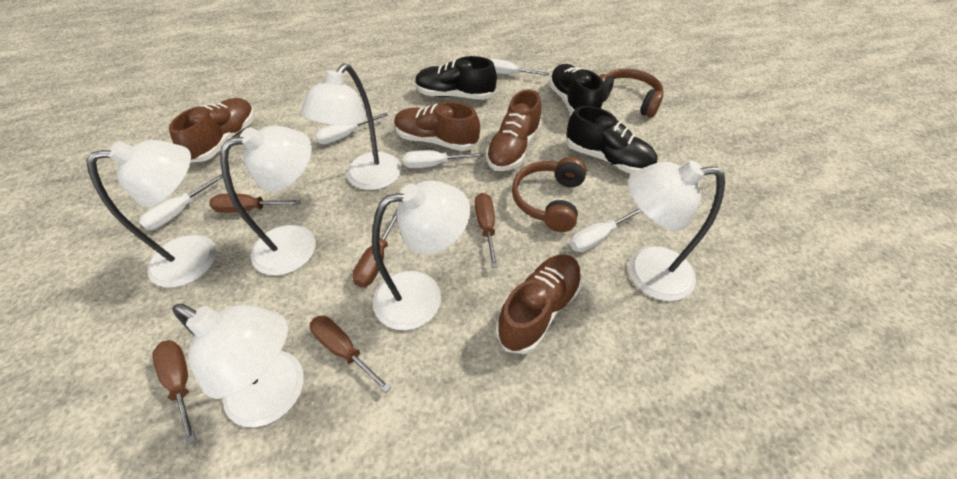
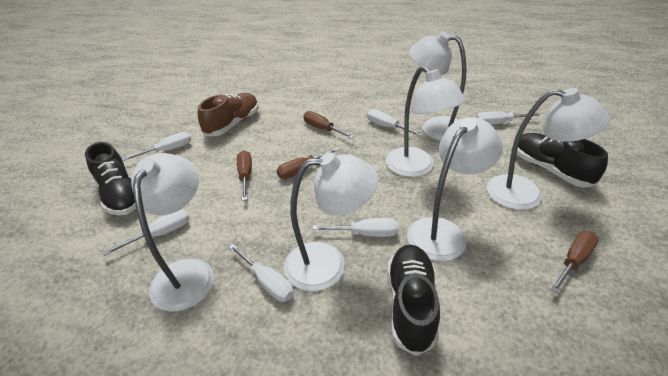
brown headphones: 2 -> 0
brown screwdriver: 5 -> 4
brown shoe: 4 -> 1
white screwdriver: 5 -> 6

